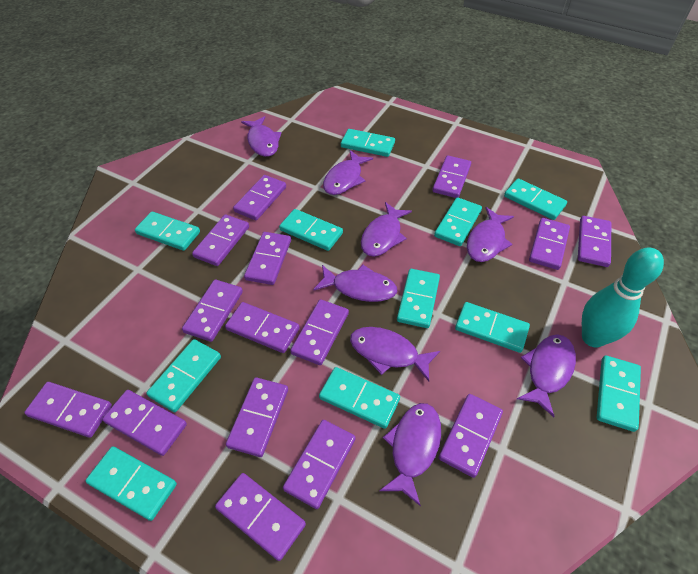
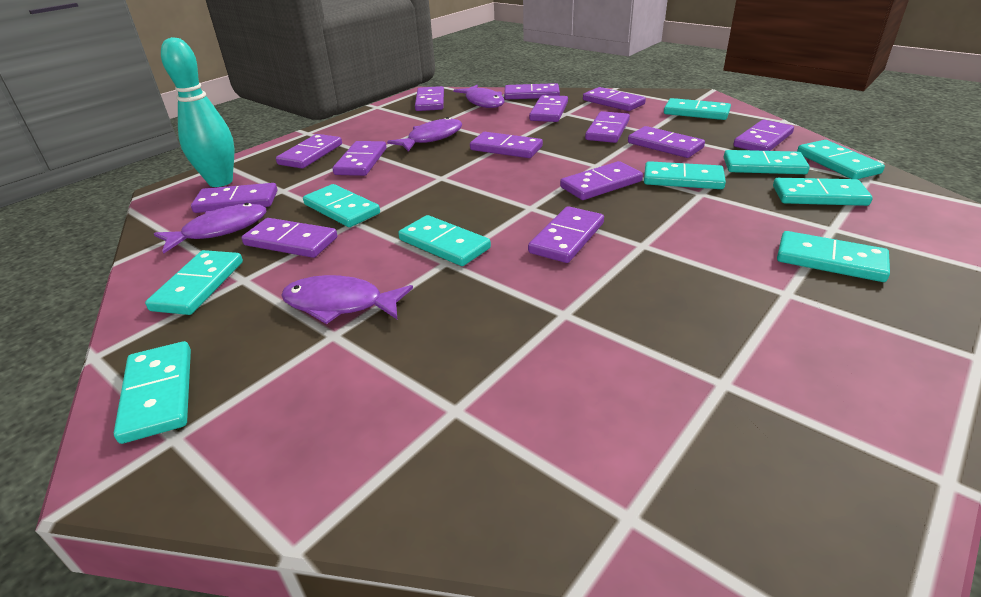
purple domino: 15 -> 14
purple fish: 8 -> 4
turquoise domino: 11 -> 10

